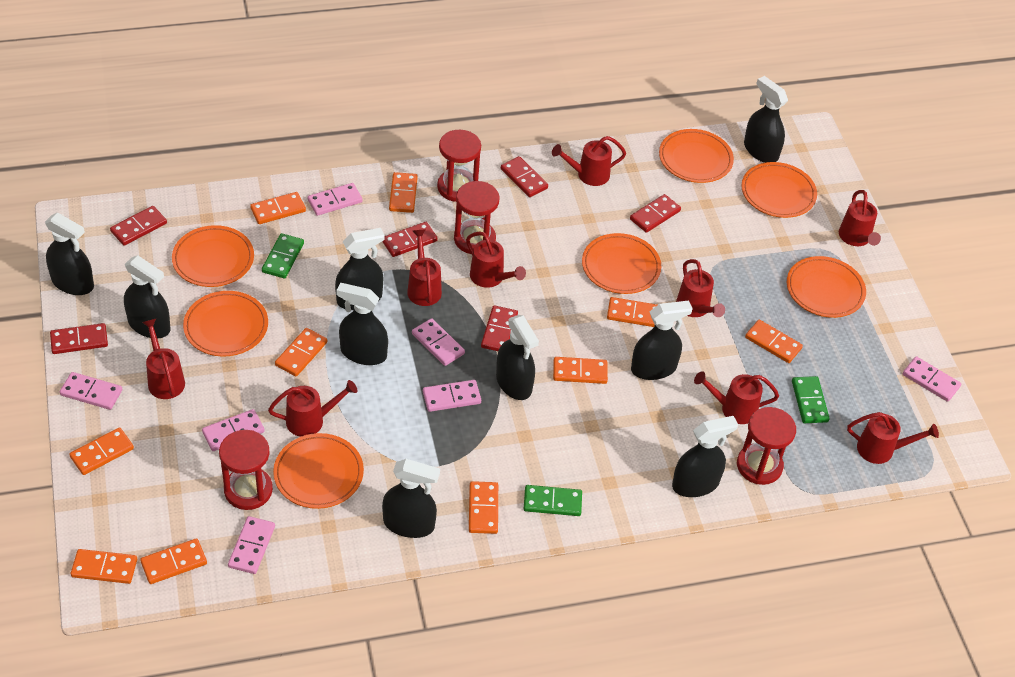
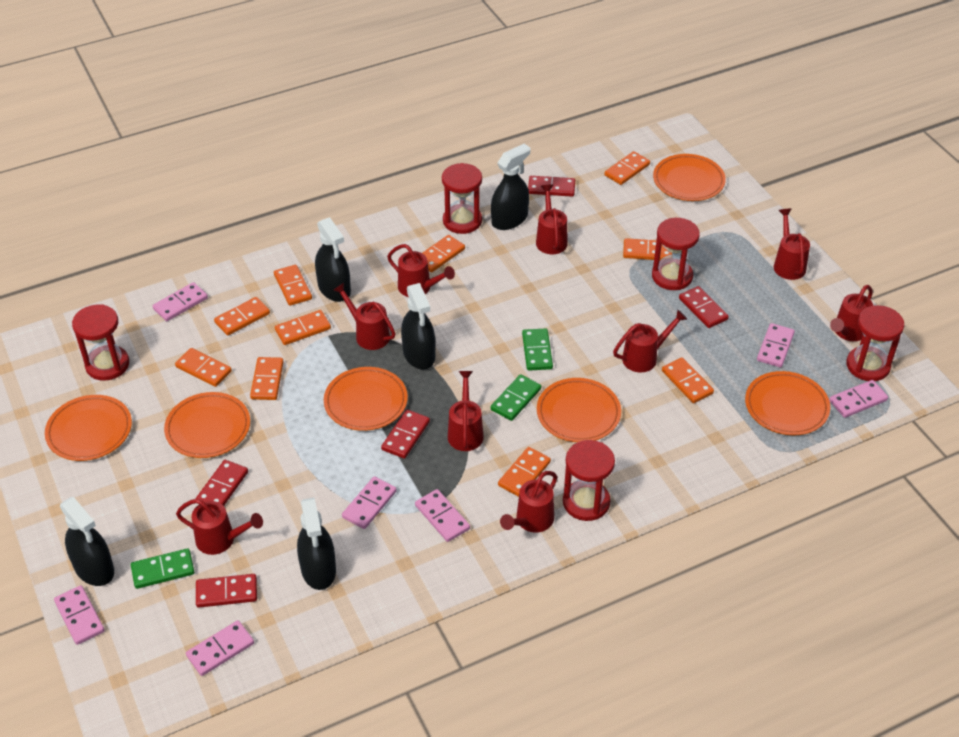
black spray bottle: 9 -> 5
orange plate: 7 -> 6
red domino: 6 -> 5
red hourglass: 4 -> 5

